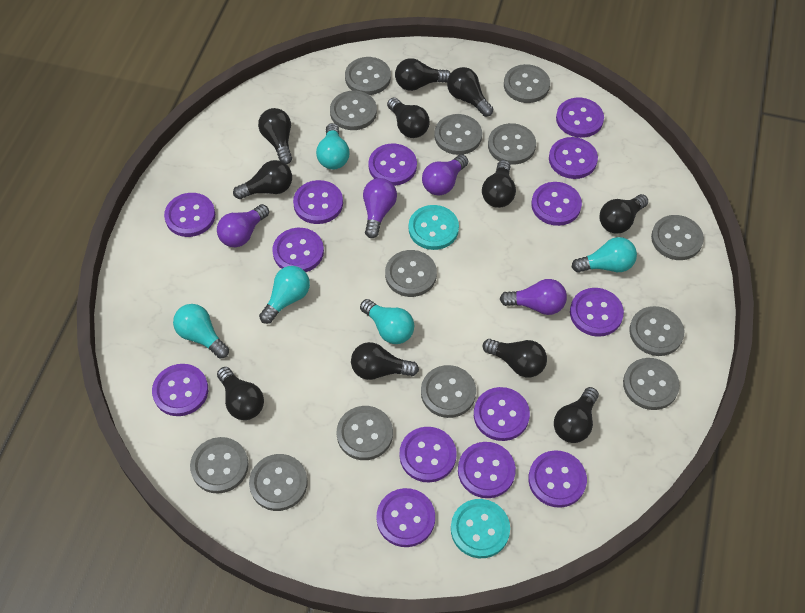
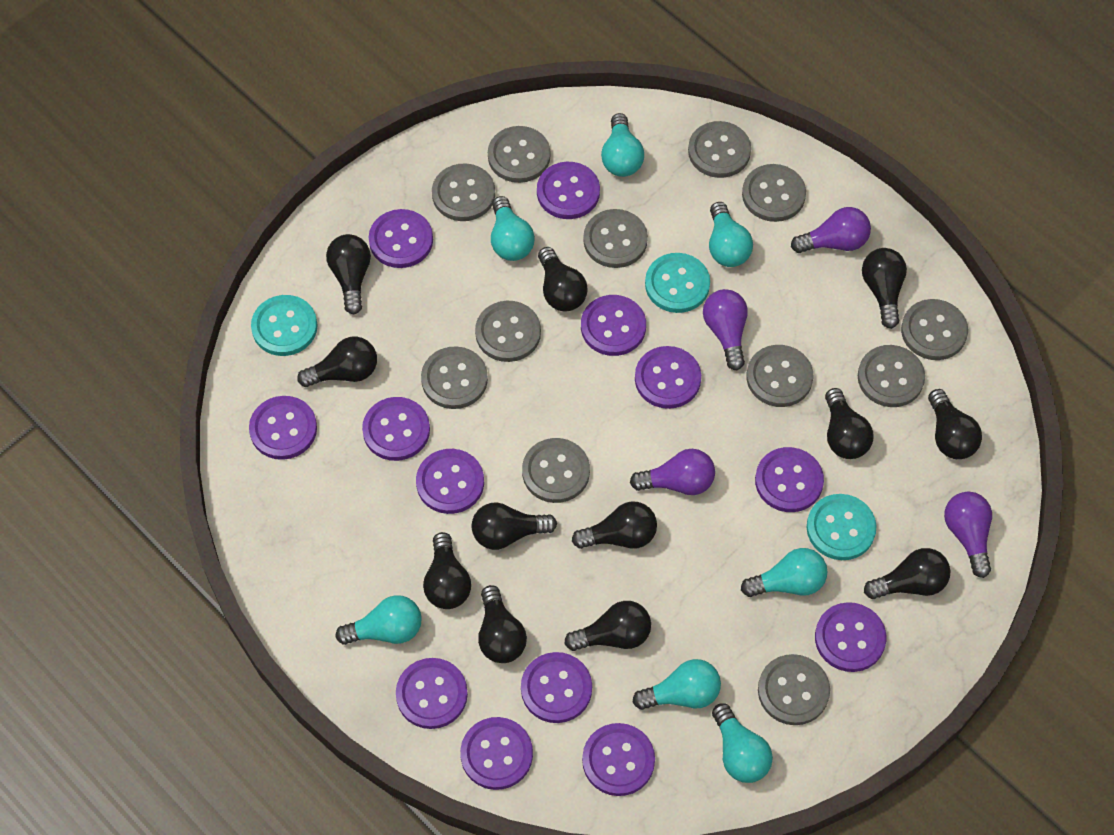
black light bulb: 11 -> 12
grey button: 13 -> 12
purple button: 14 -> 13
turquoise button: 2 -> 3
turquoise light bulb: 5 -> 7

